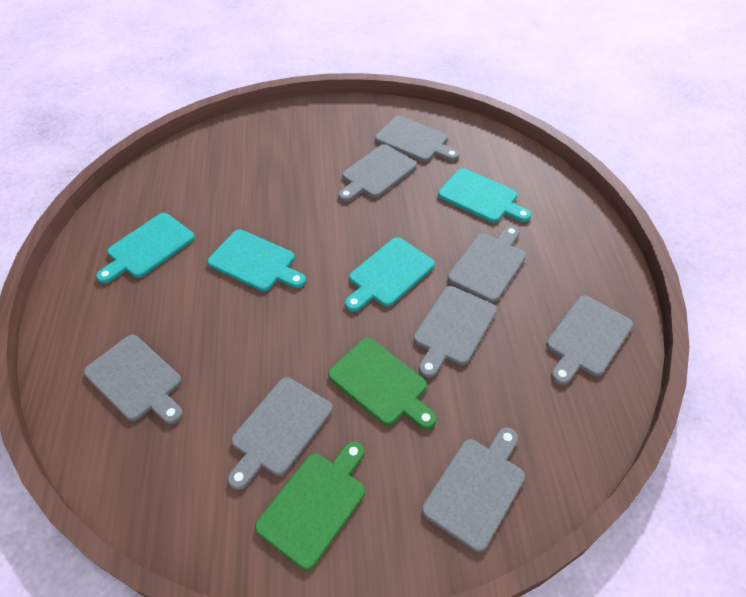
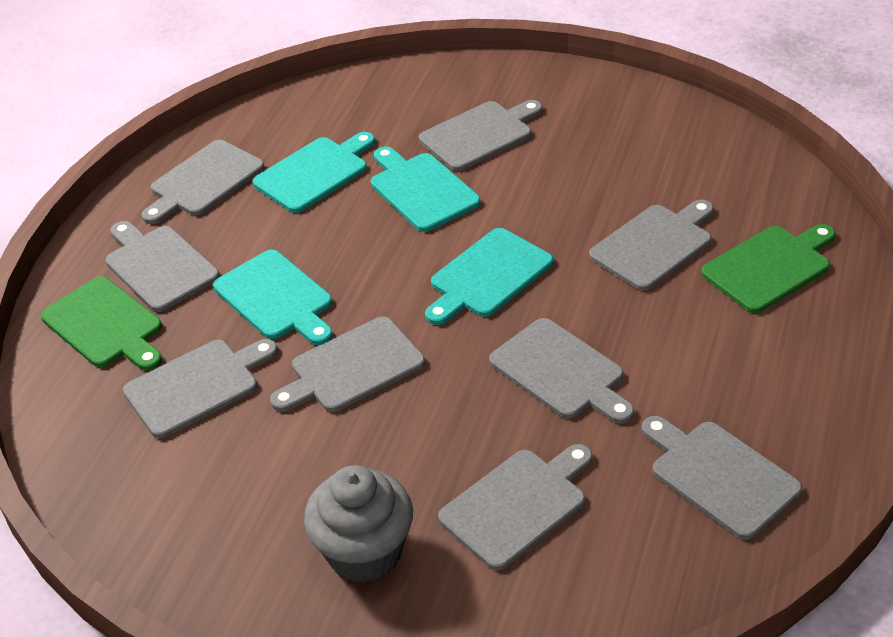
grey cupcake: 0 -> 1
grey cutting board: 8 -> 9

